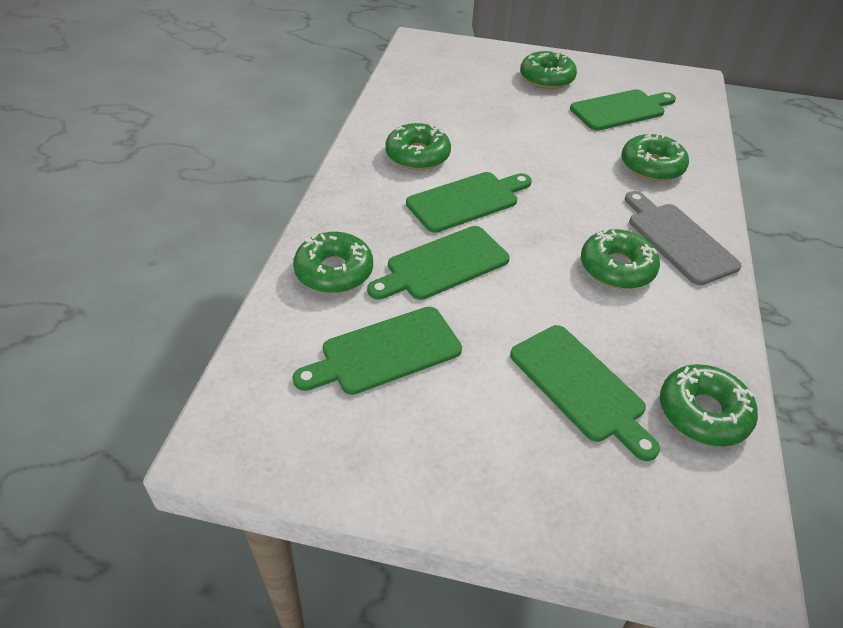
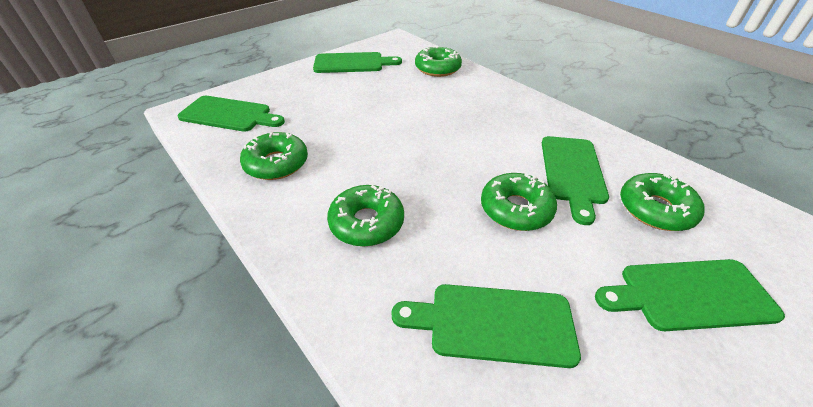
green donut: 6 -> 5
grey cutting board: 1 -> 0

